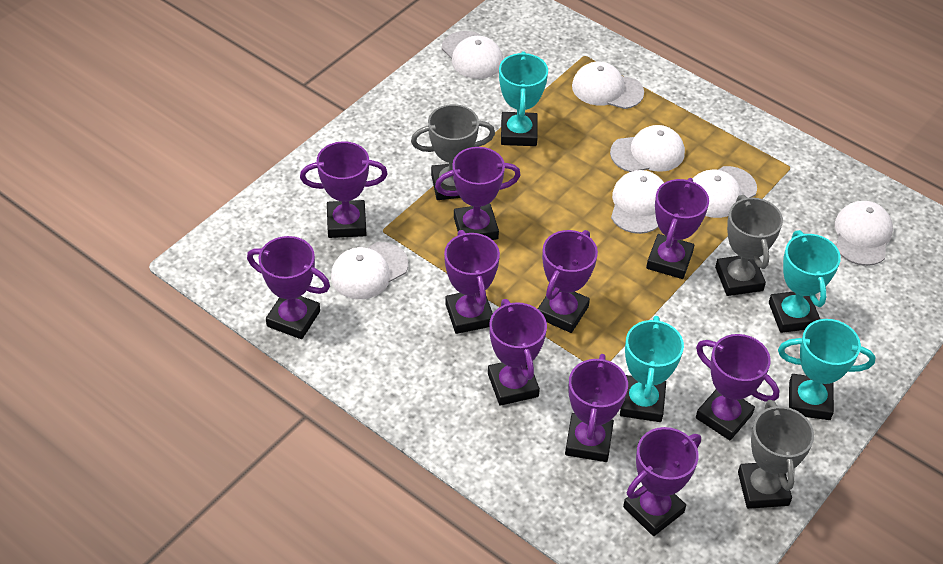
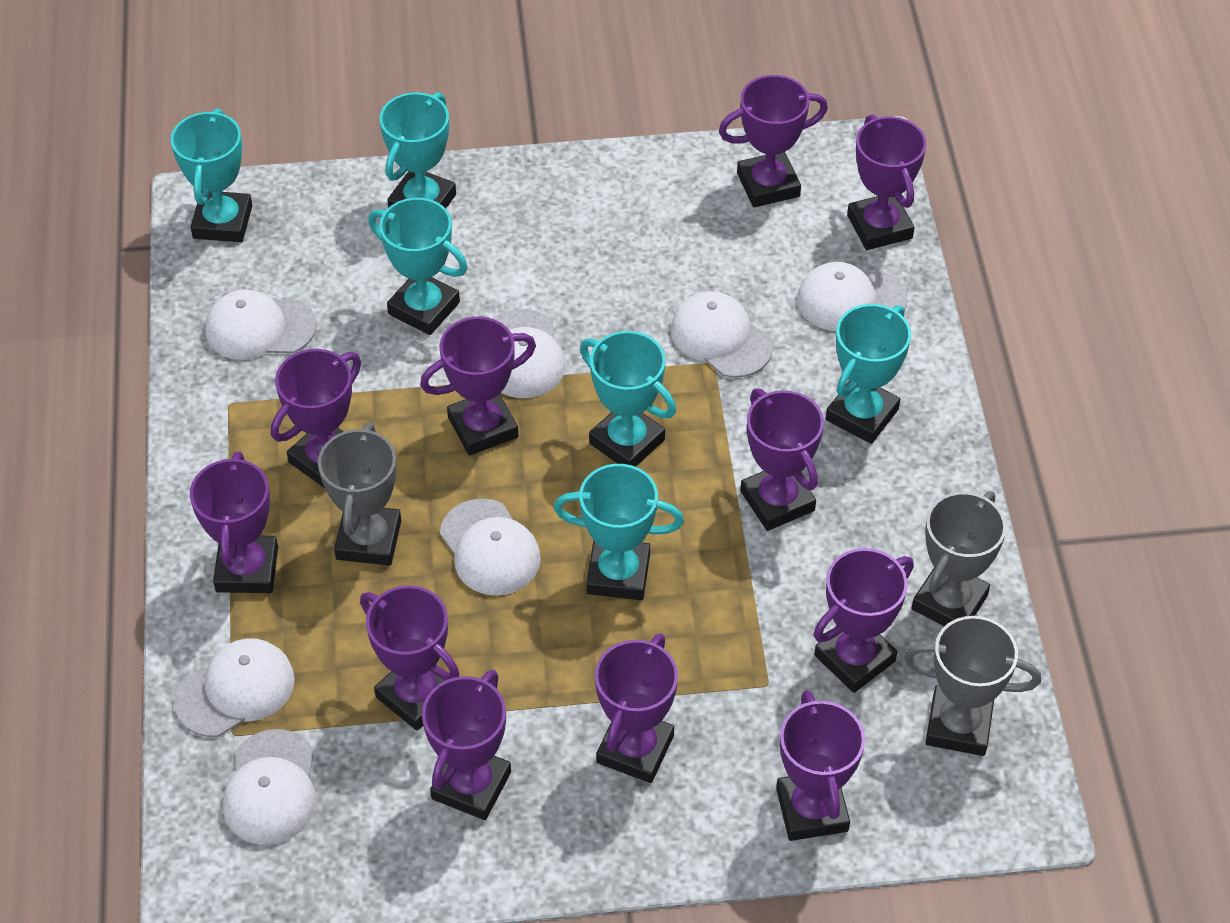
purple trophy: 10 -> 11
turquoise trophy: 4 -> 6

